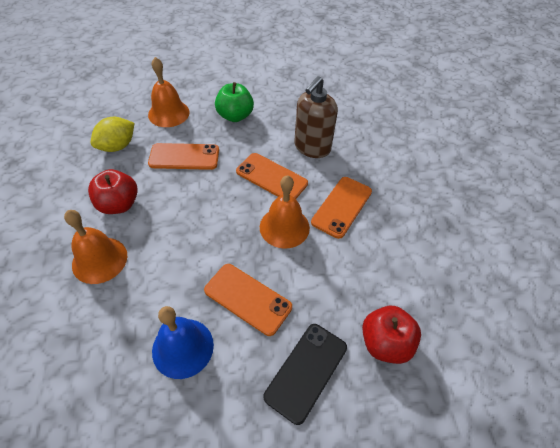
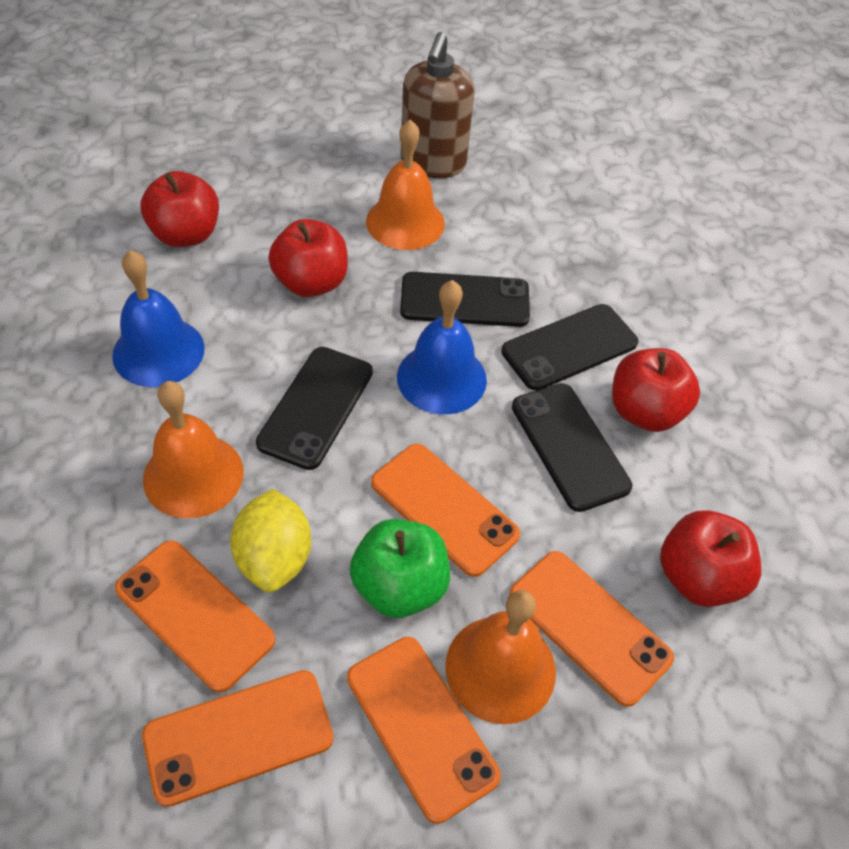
black phone: 1 -> 4
blue bell: 1 -> 2
orange phone: 4 -> 5
red apple: 2 -> 4

